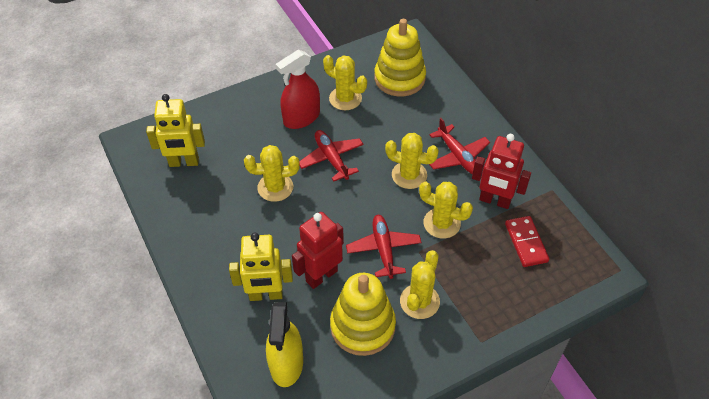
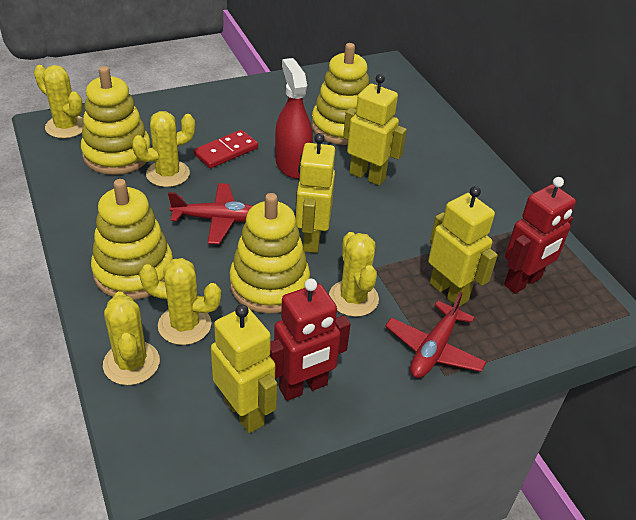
red plane: 3 -> 2
yellow robot: 2 -> 4
yellow spray bottle: 1 -> 0
yellow stacking toy: 2 -> 4

